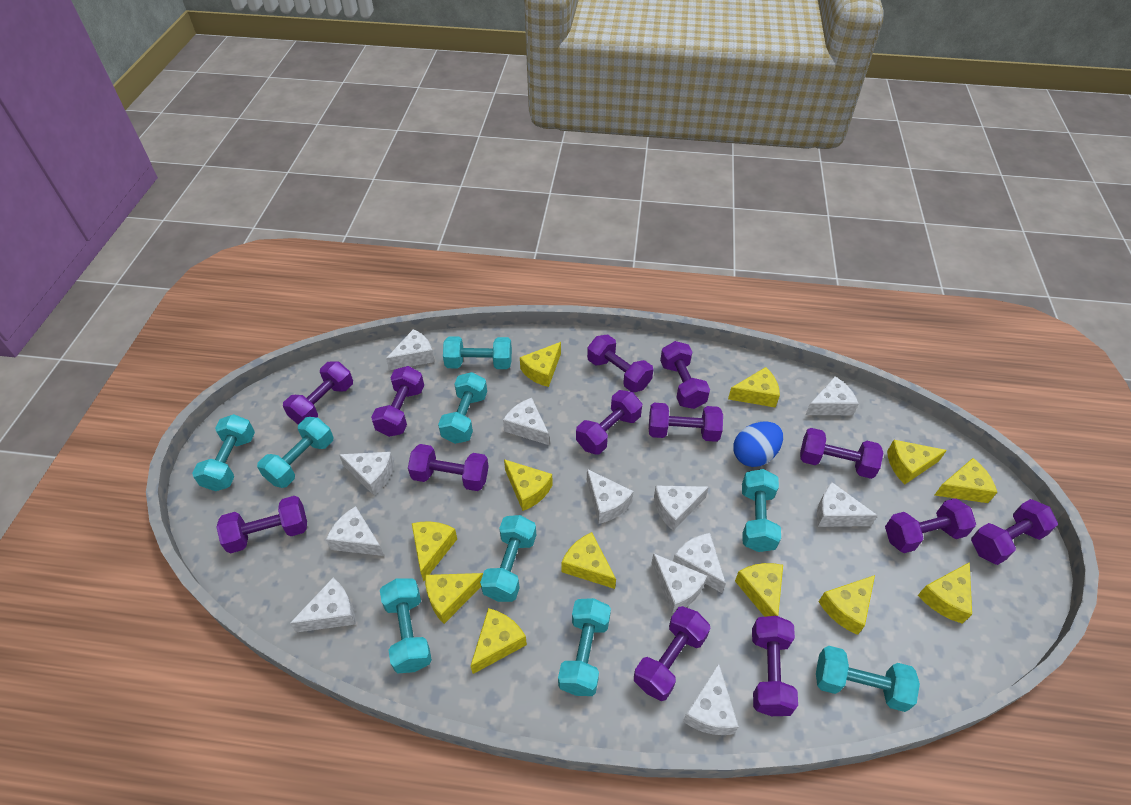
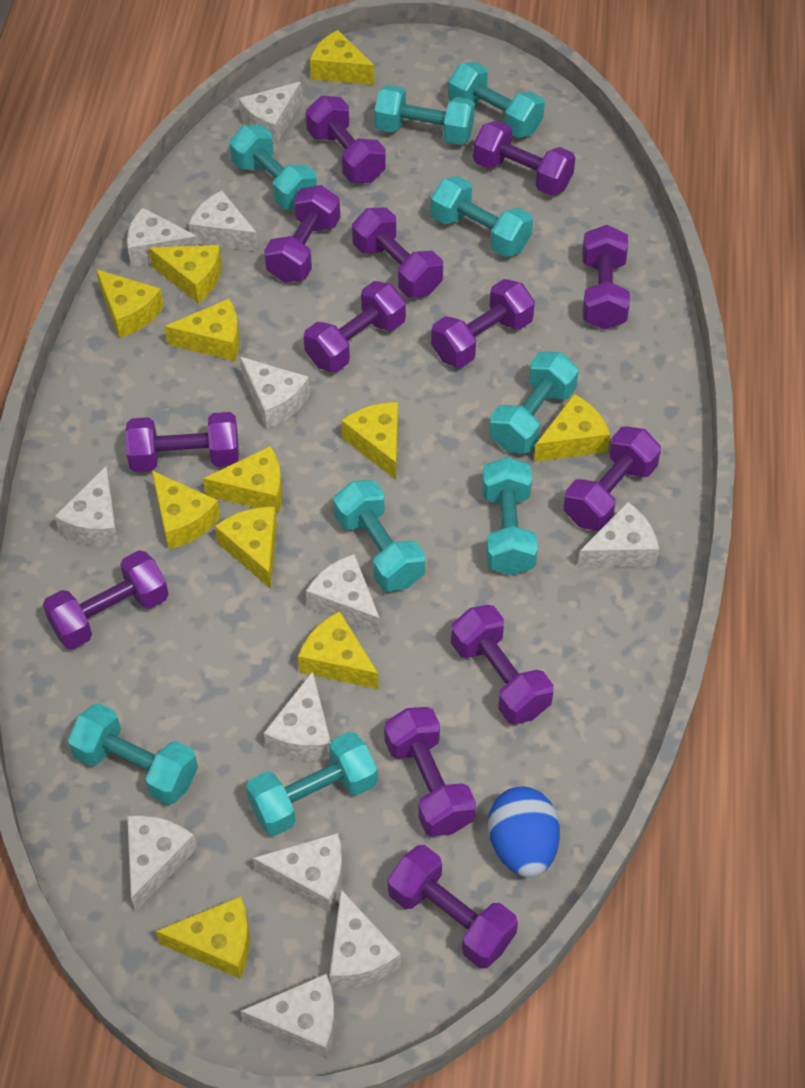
yellow cheese: 12 -> 11

